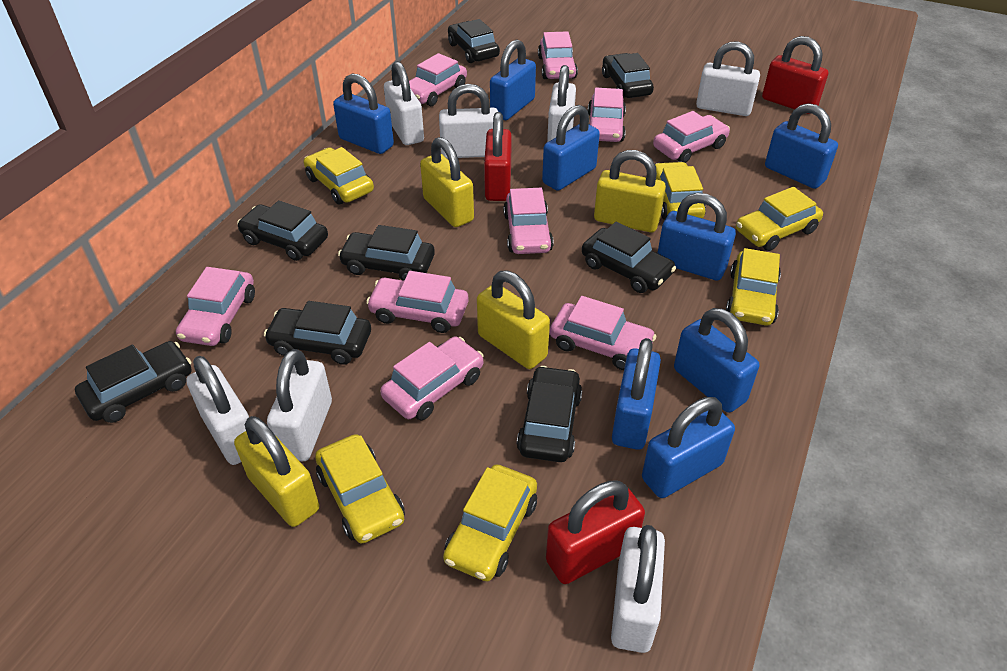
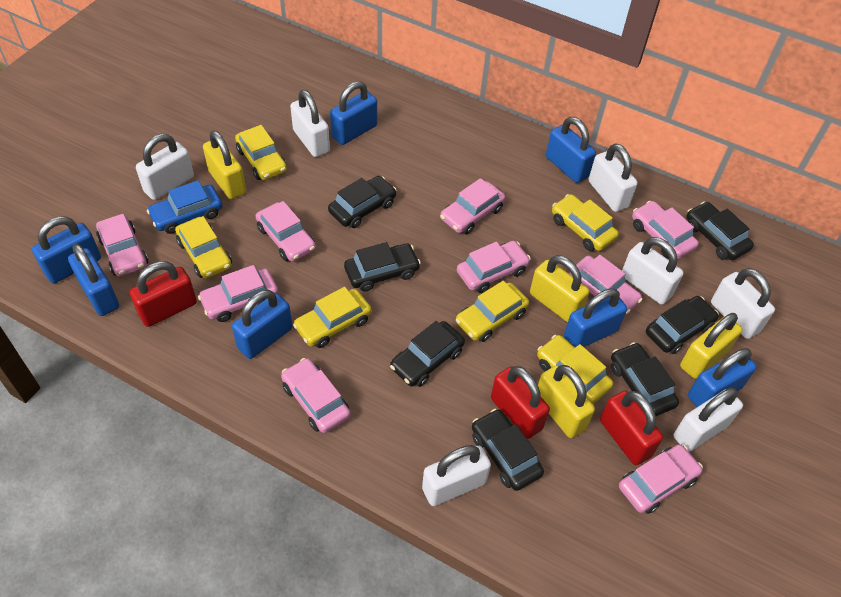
black car: 8 -> 7
blue car: 0 -> 1
blue padlock: 8 -> 7

